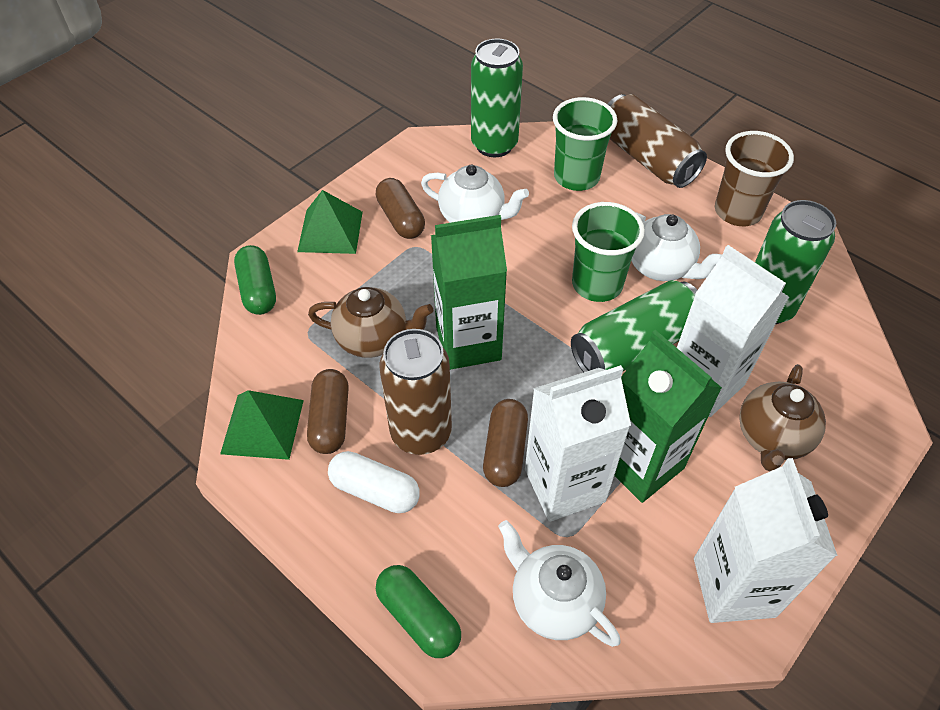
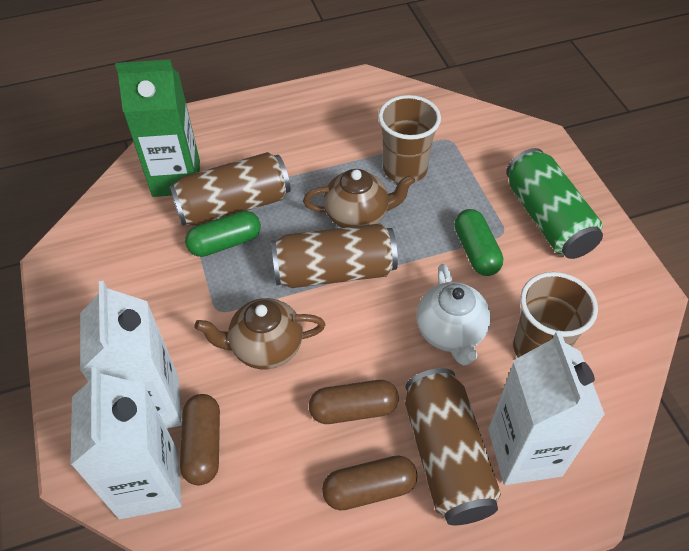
brown can: 2 -> 3
brown cup: 1 -> 2
green can: 3 -> 1
green carton: 2 -> 1
green cup: 2 -> 0
green pyramid: 2 -> 0
white capsule: 1 -> 0
white teapot: 3 -> 1

